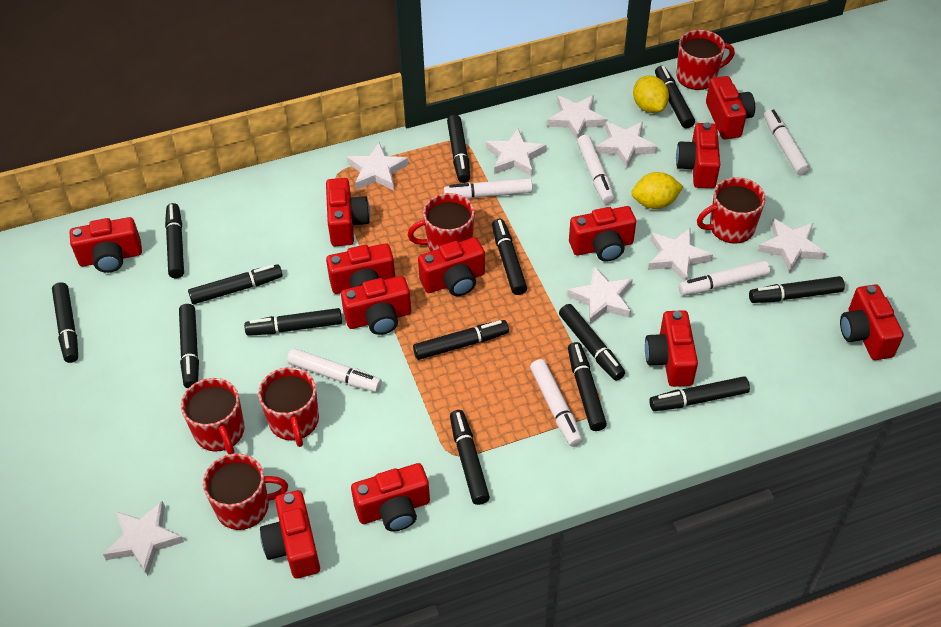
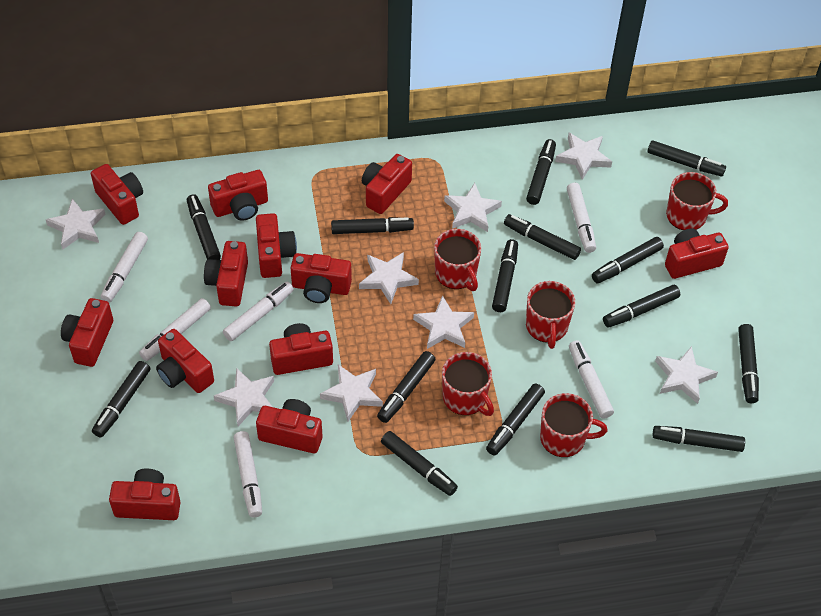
red mug: 6 -> 5
yellow lemon: 2 -> 0

